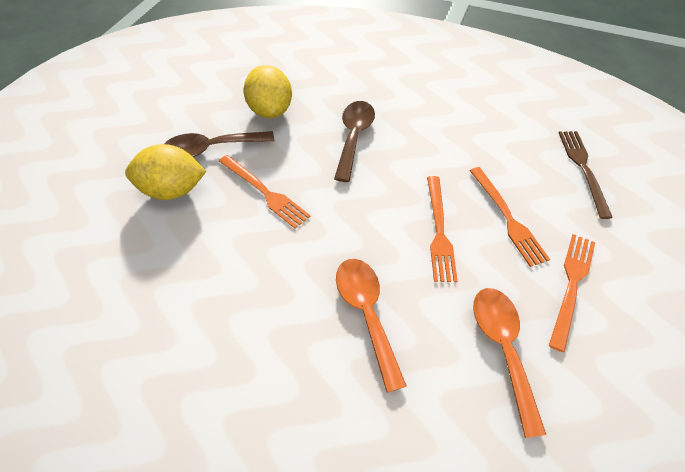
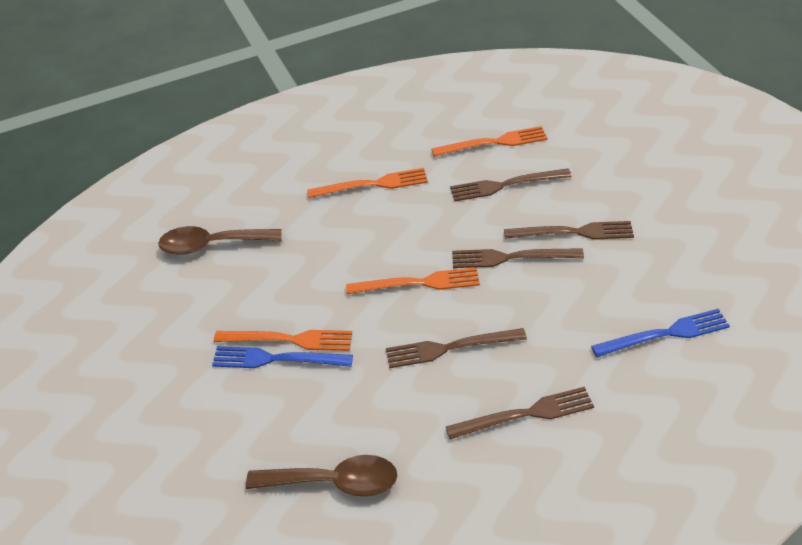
blue fork: 0 -> 2
brown fork: 1 -> 5
orange spoon: 2 -> 0
yellow lemon: 2 -> 0

